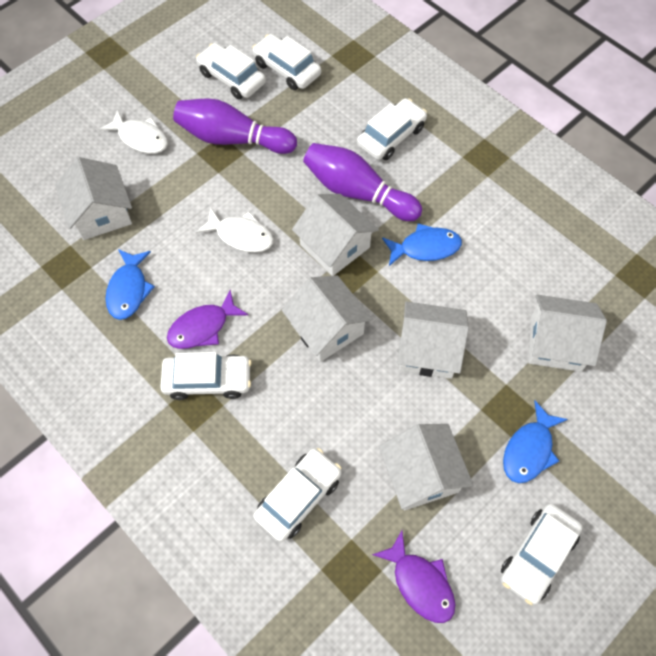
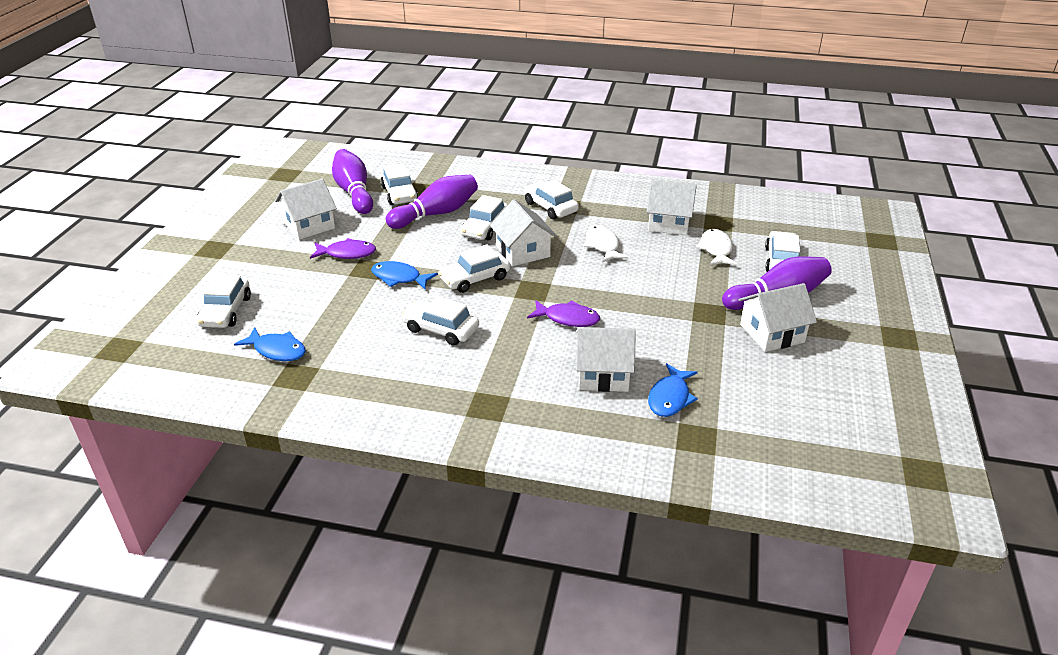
purple bowling pin: 2 -> 3
white car: 6 -> 7
white house: 6 -> 5

